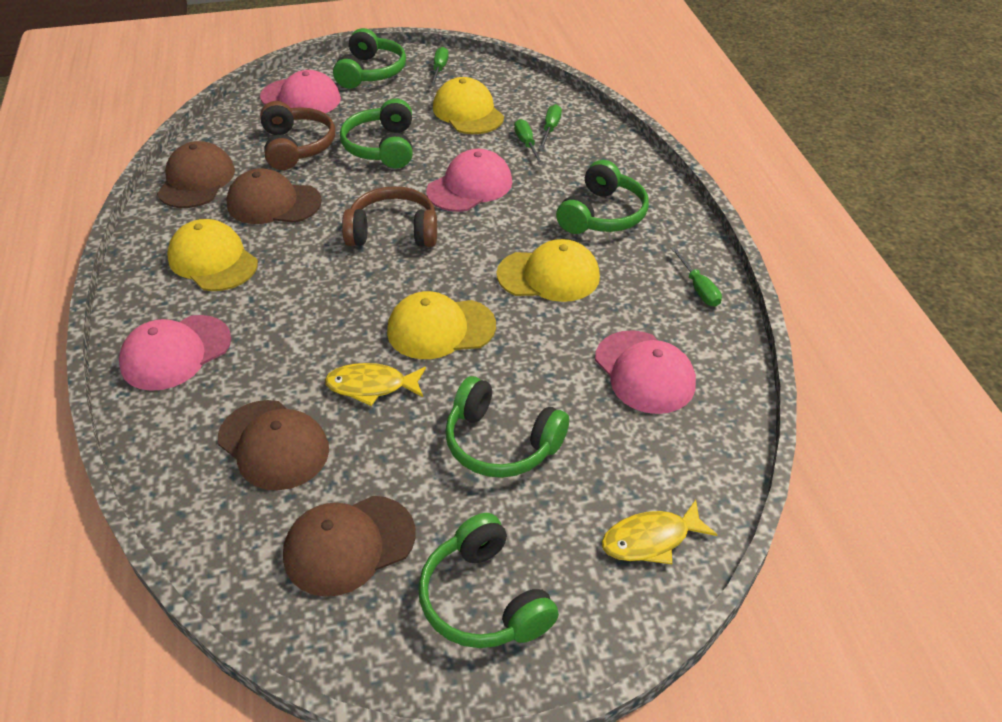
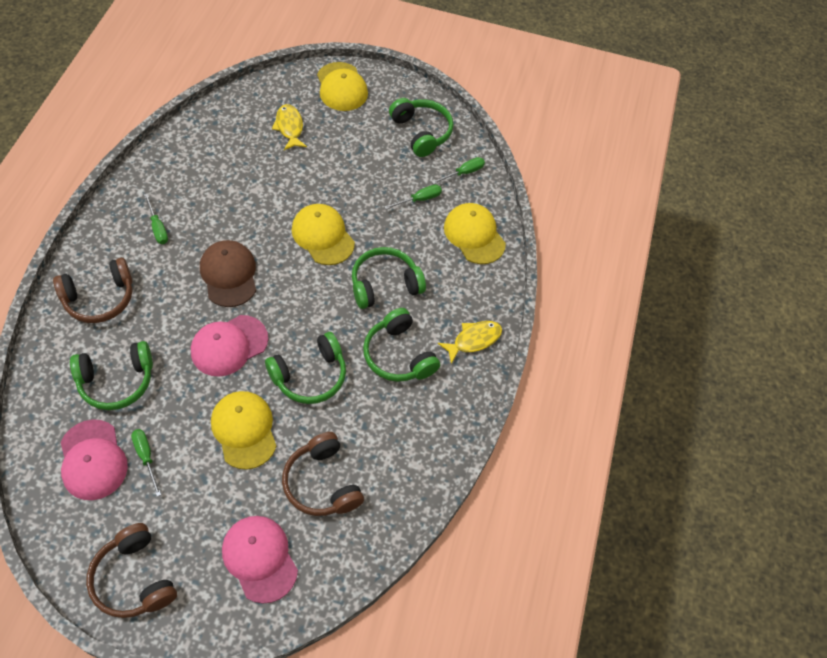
brown cap: 4 -> 1
brown headphones: 2 -> 3
pink cap: 4 -> 3

